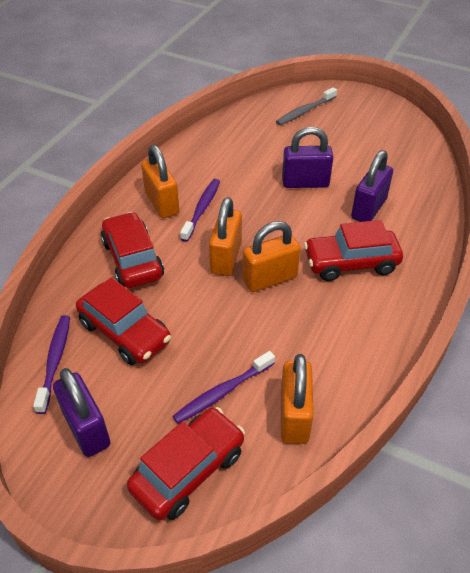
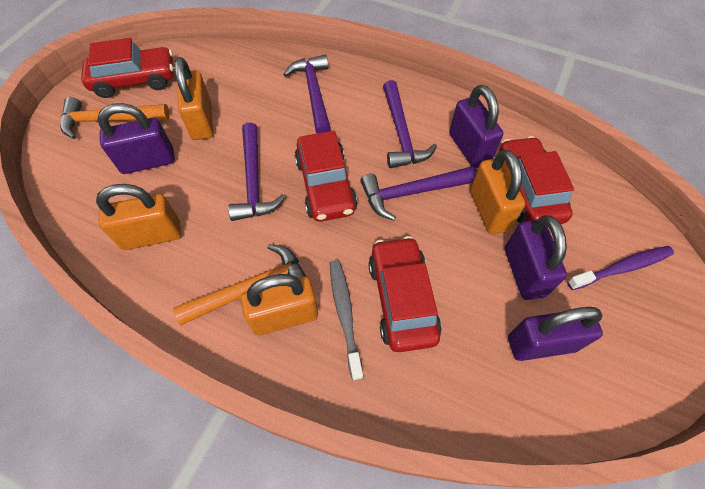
orange hammer: 0 -> 2
purple hammer: 0 -> 4
purple padlock: 3 -> 4
purple toothbrush: 3 -> 1

